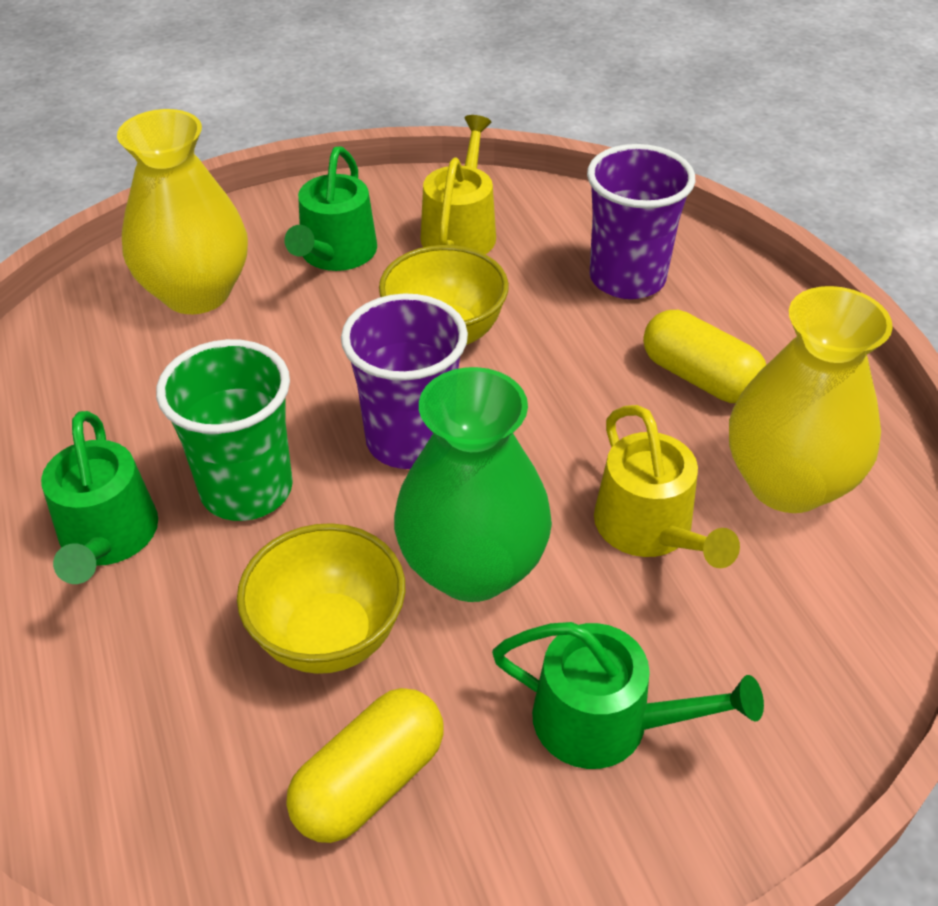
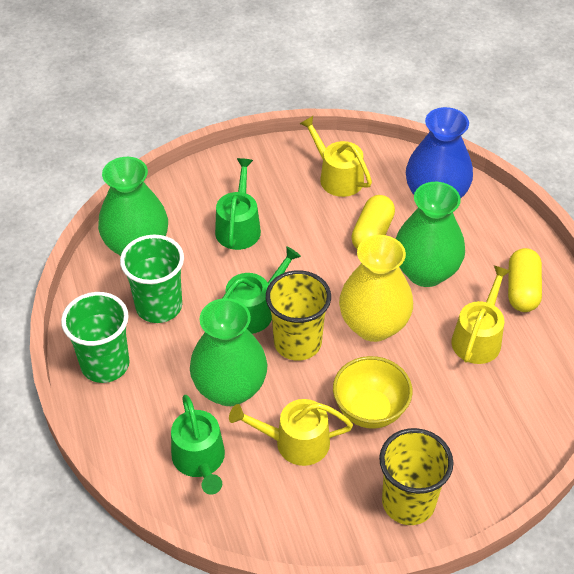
blue vase: 0 -> 1
green cup: 1 -> 2
green vase: 1 -> 3
purple cup: 2 -> 0
yellow bowl: 2 -> 1
yellow cup: 0 -> 2
yellow vase: 2 -> 1
yellow watering can: 2 -> 3

